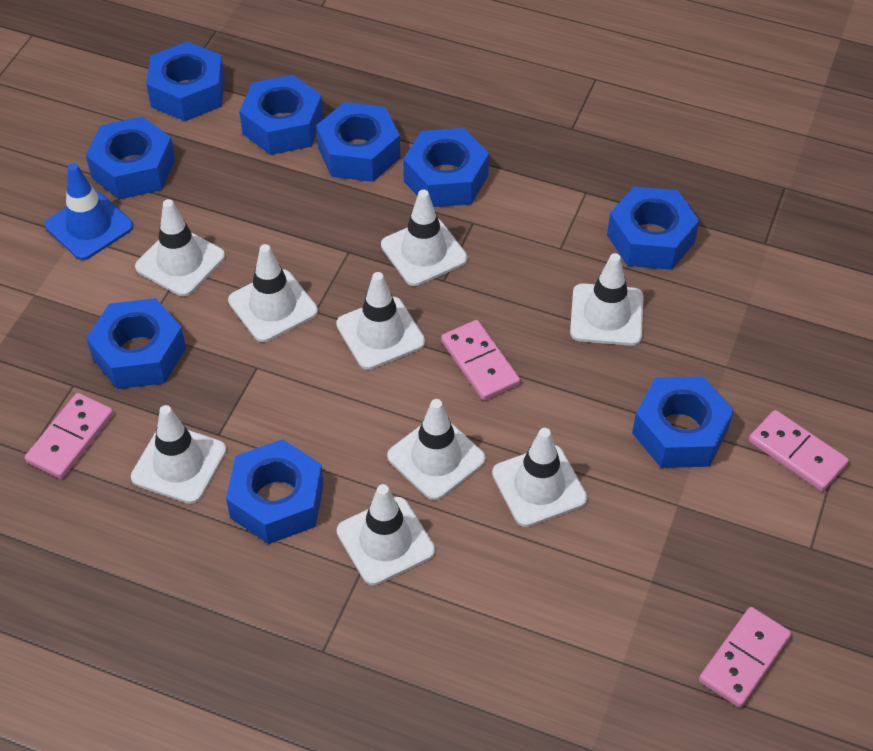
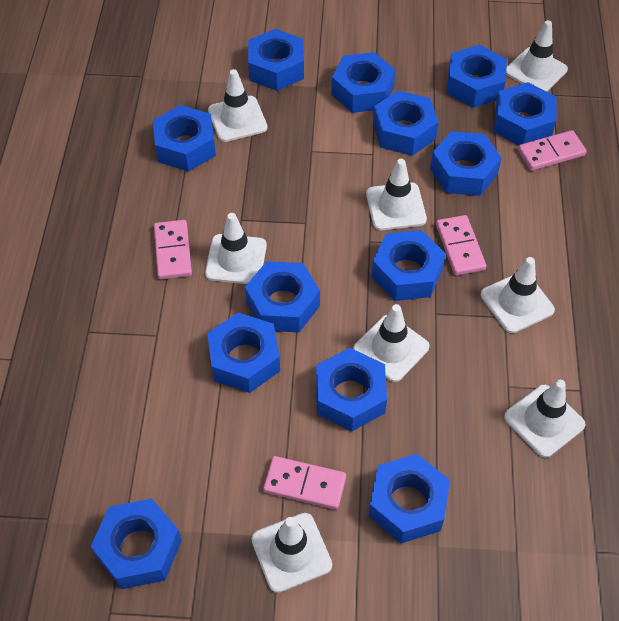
blue nut: 9 -> 13
blue traffic cone: 1 -> 0
white traffic cone: 9 -> 8

